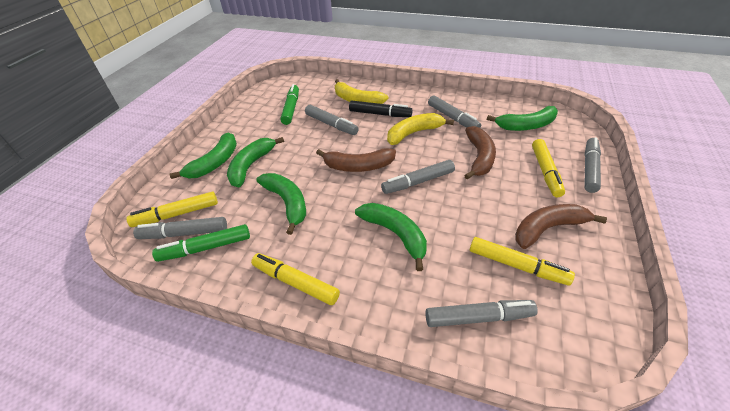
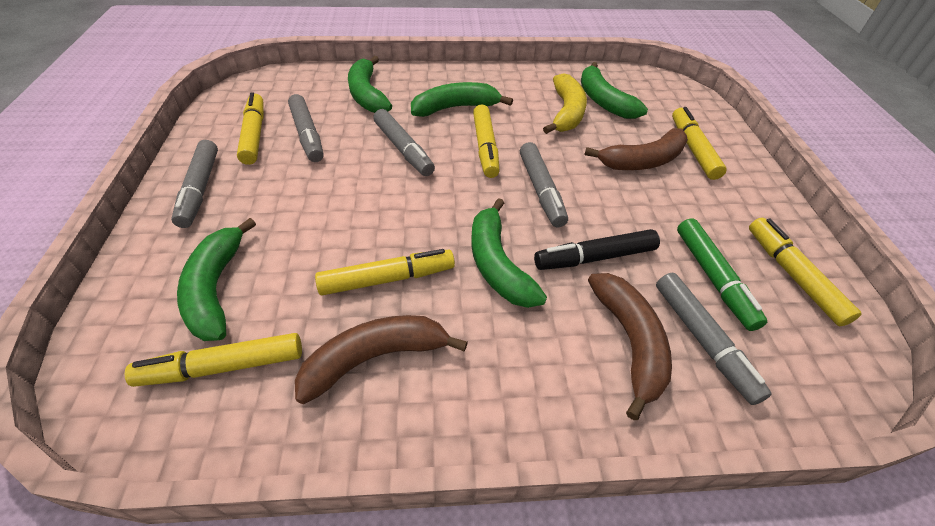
green marker: 2 -> 1
grey marker: 6 -> 5
yellow banana: 2 -> 1
yellow marker: 4 -> 6

